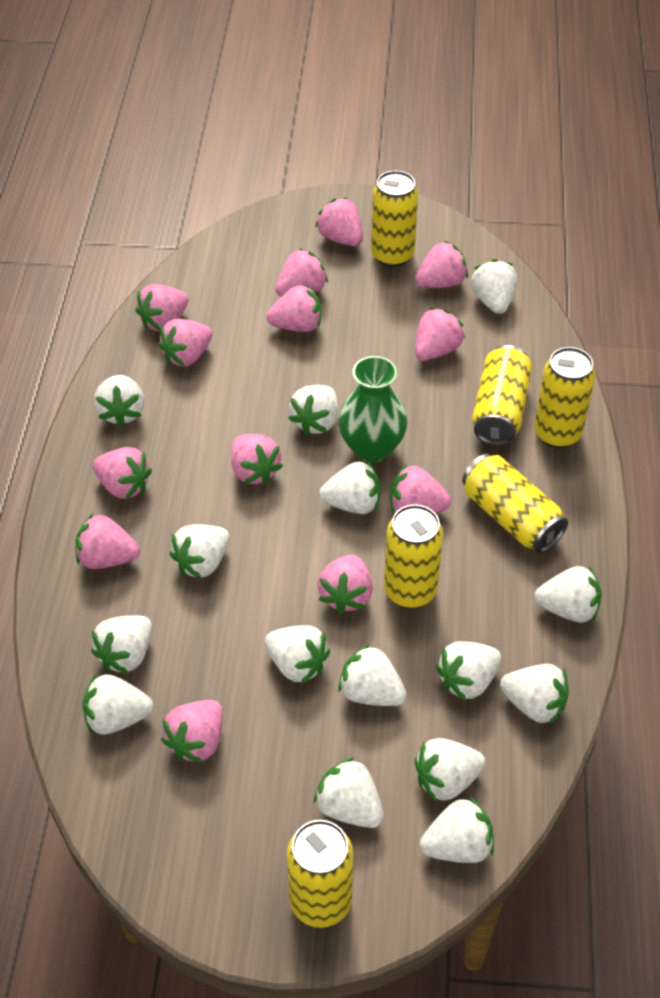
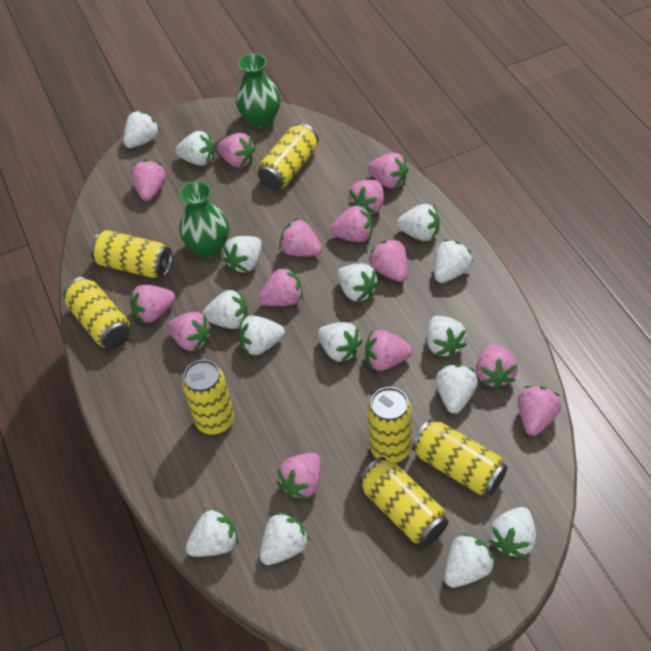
green vase: 1 -> 2
pink strawberry: 13 -> 14
yellow can: 6 -> 7

